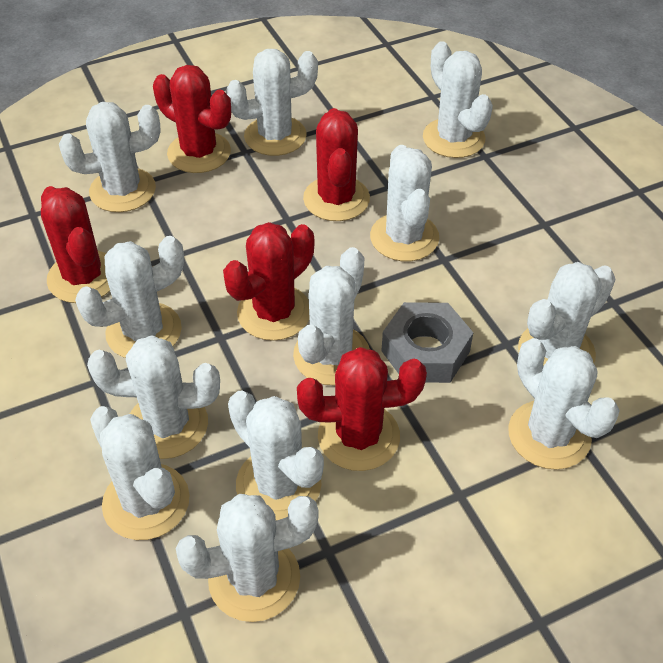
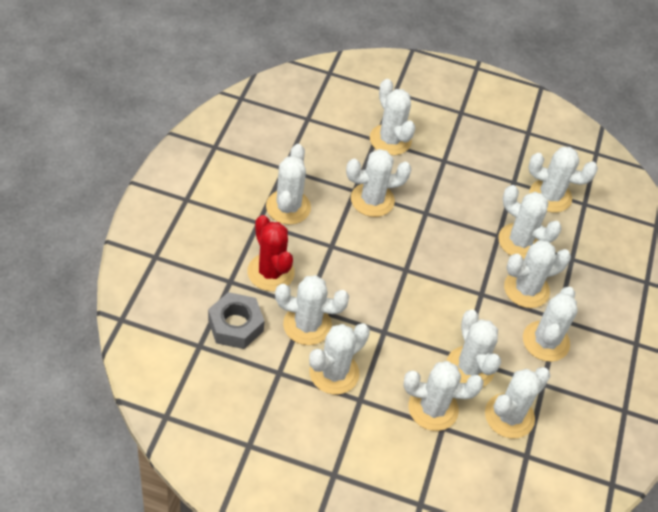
red cactus: 5 -> 1

